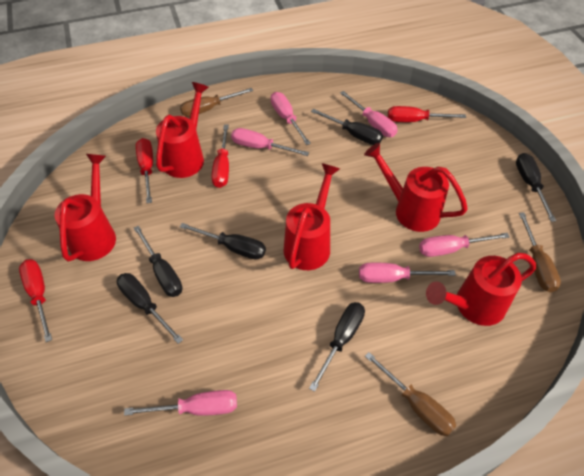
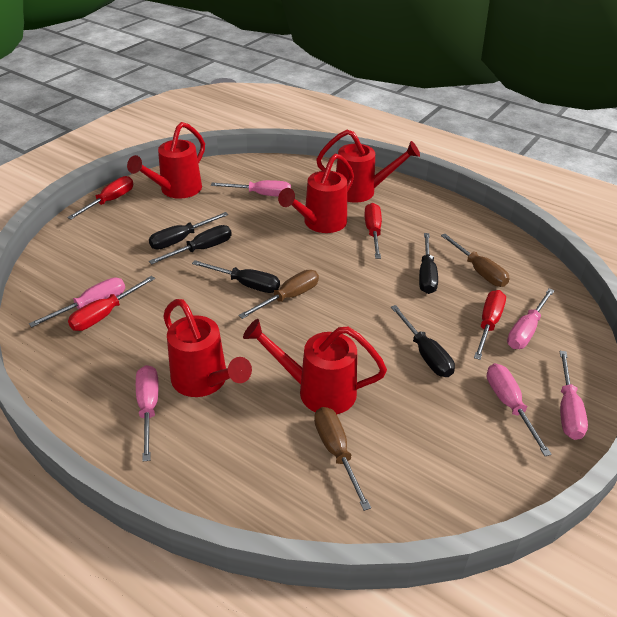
black screwdriver: 6 -> 5

